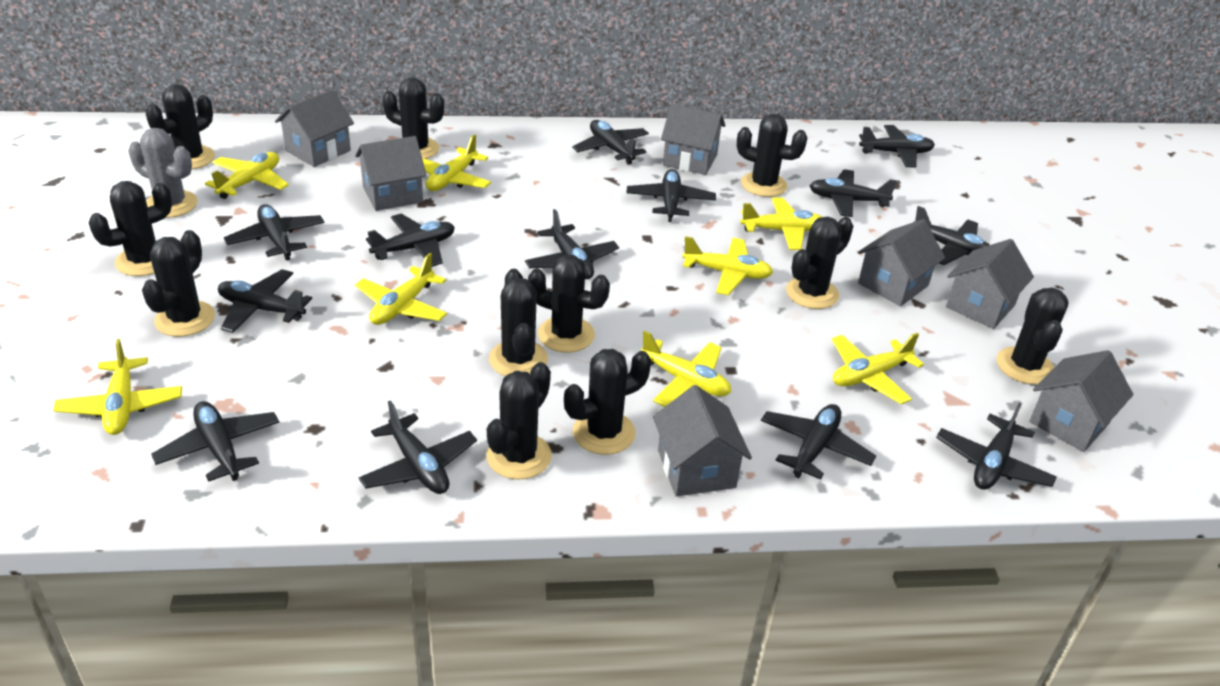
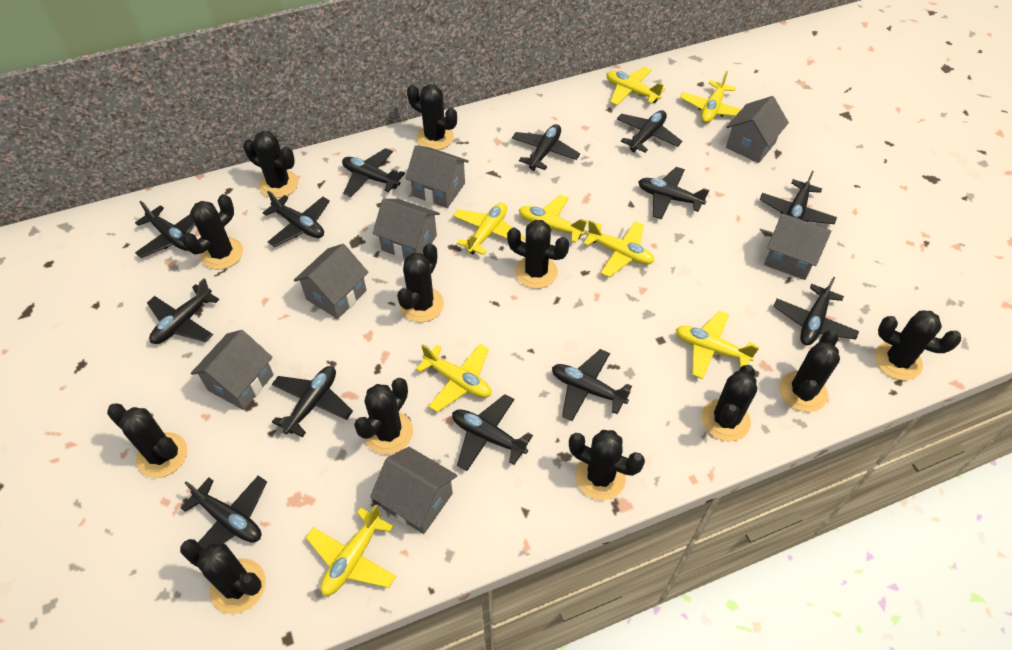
black cactus: 11 -> 12
grey cactus: 1 -> 0

